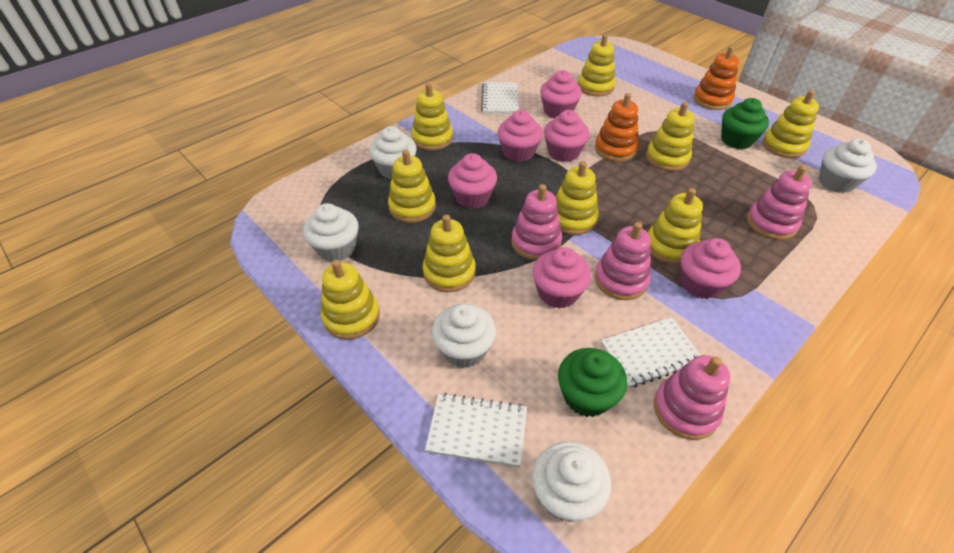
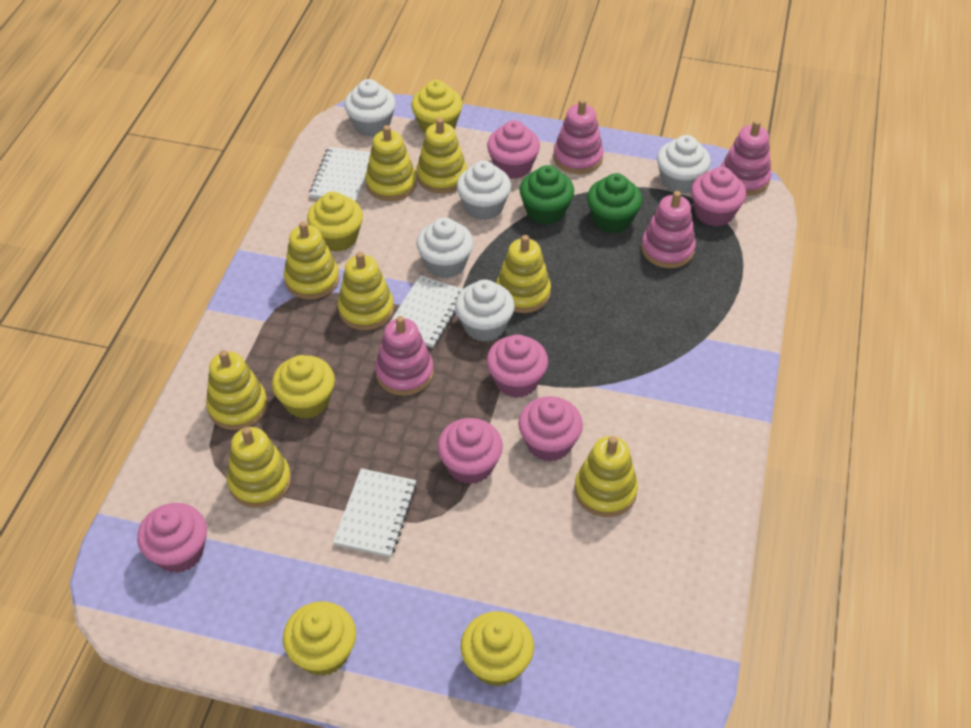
orange stacking toy: 2 -> 0
yellow cupcake: 0 -> 5
yellow stacking toy: 9 -> 8

